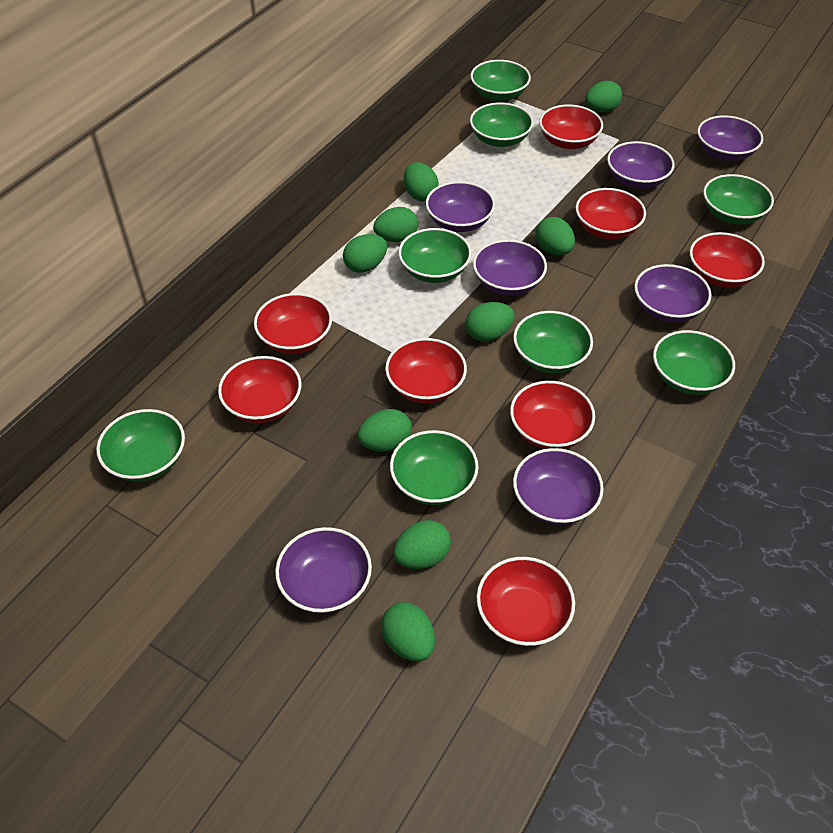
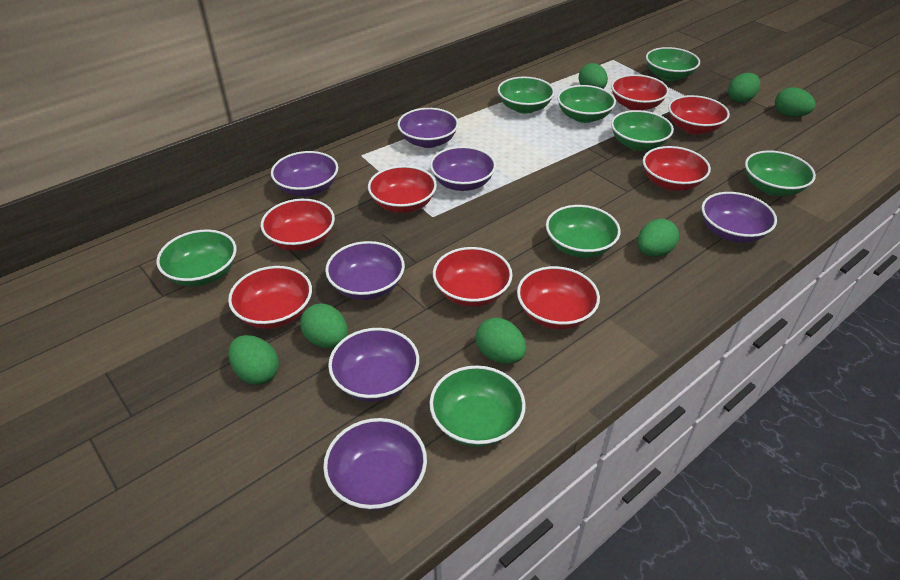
green egg: 9 -> 7

